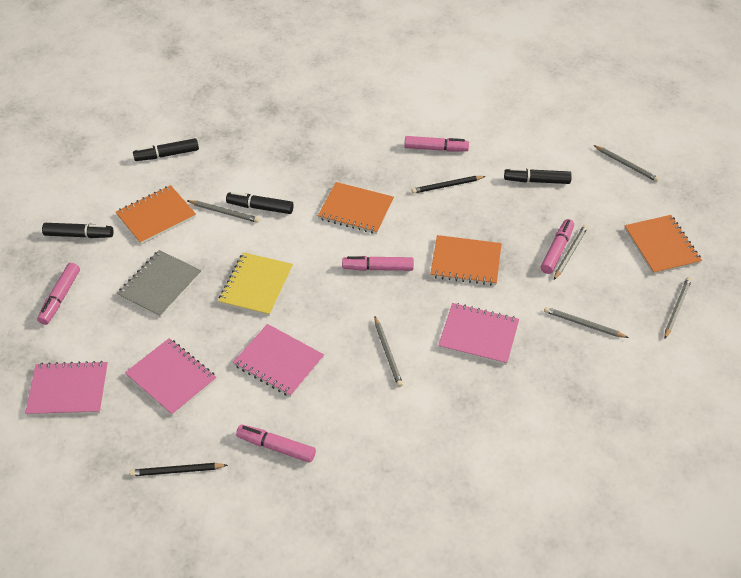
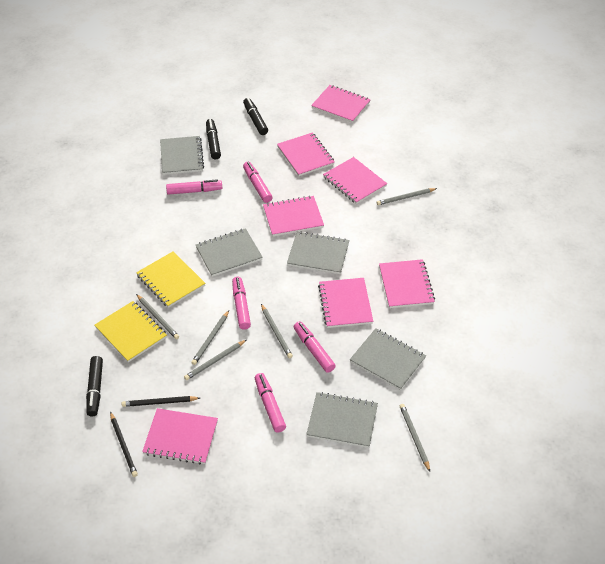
black marker: 4 -> 3
grey notebook: 1 -> 5
orange notebook: 4 -> 0
pink notebook: 4 -> 7
yellow notebook: 1 -> 2

